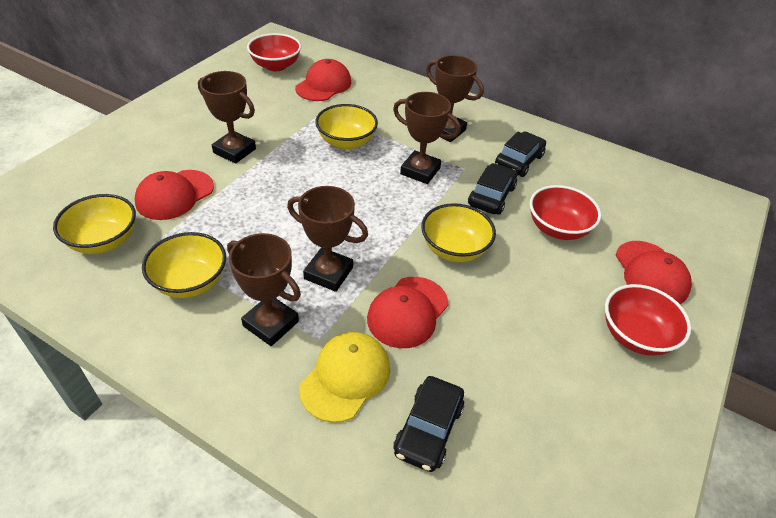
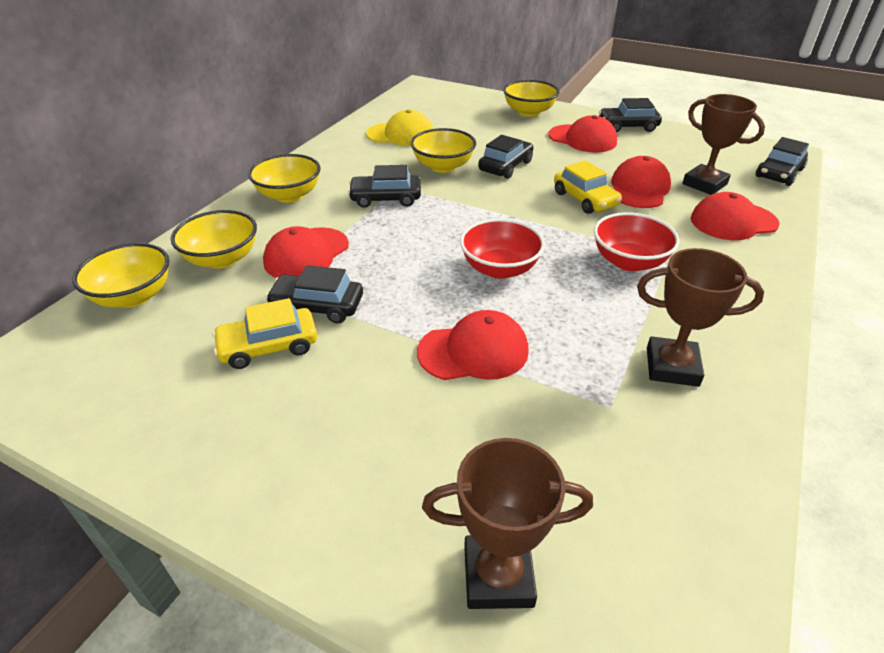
black car: 3 -> 5
brown trophy: 5 -> 3
red bowl: 3 -> 2
red cap: 4 -> 5
yellow bowl: 4 -> 5
yellow car: 0 -> 2

